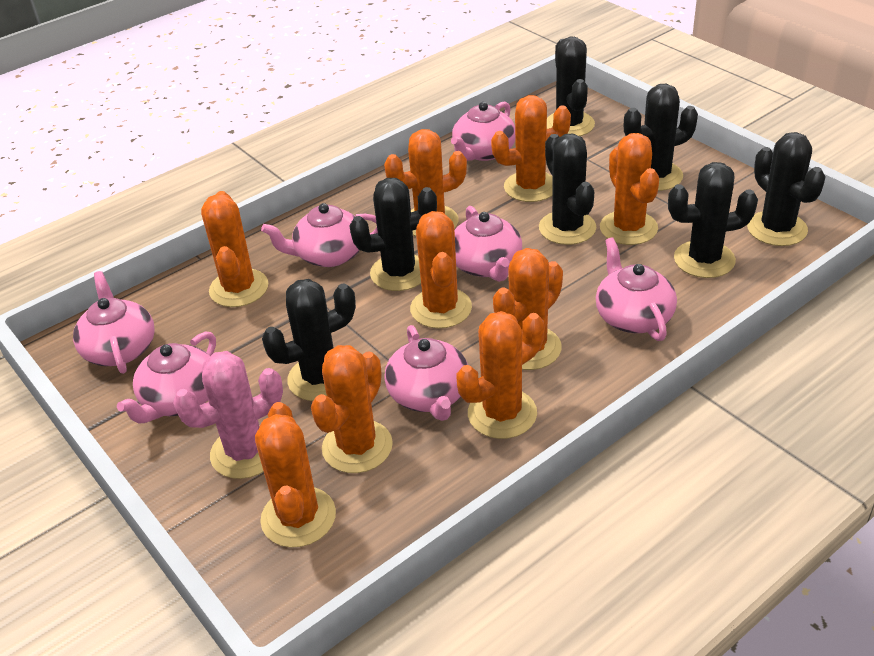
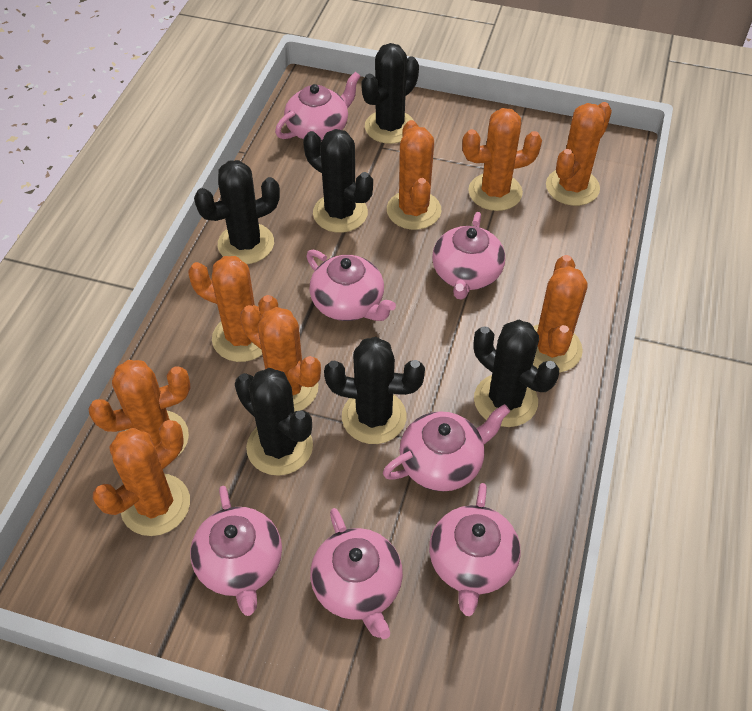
black cactus: 7 -> 6
orange cactus: 9 -> 8
pink cactus: 1 -> 0

